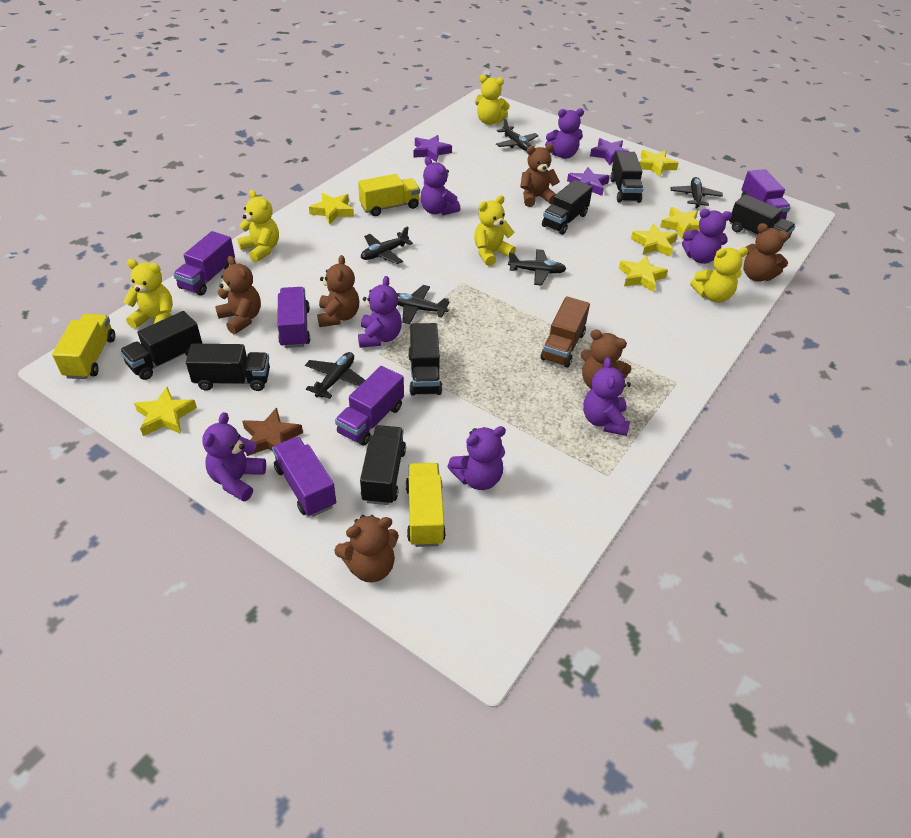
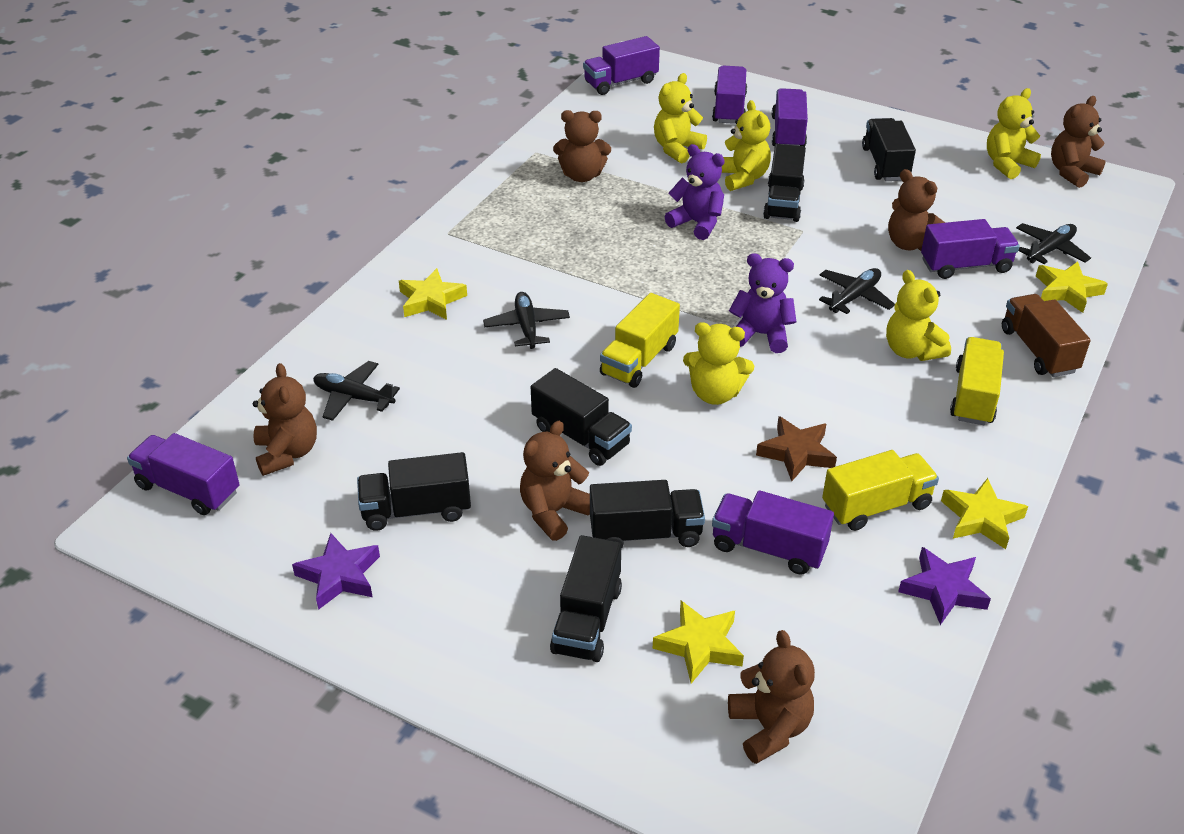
black plane: 6 -> 4
black truck: 7 -> 6
purple star: 3 -> 2
purple teddy bear: 7 -> 2
purple truck: 5 -> 6
yellow star: 6 -> 4

